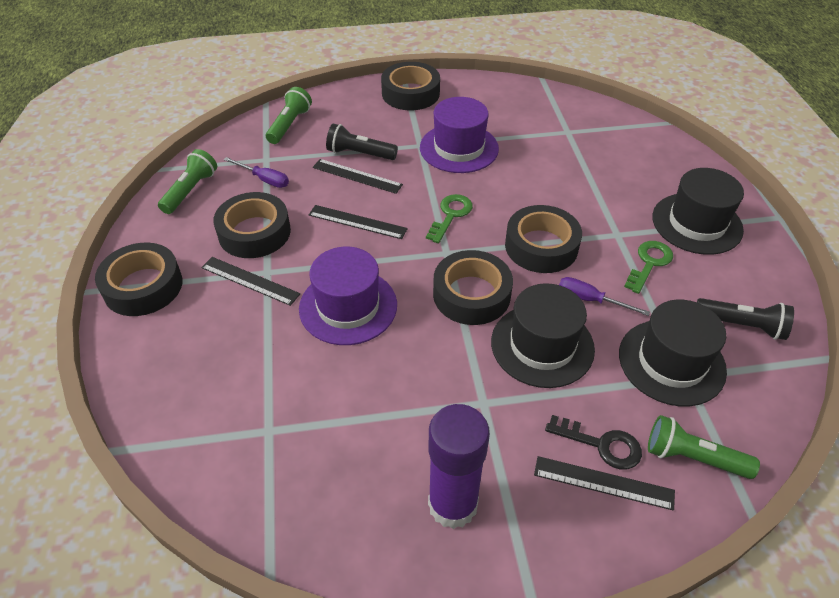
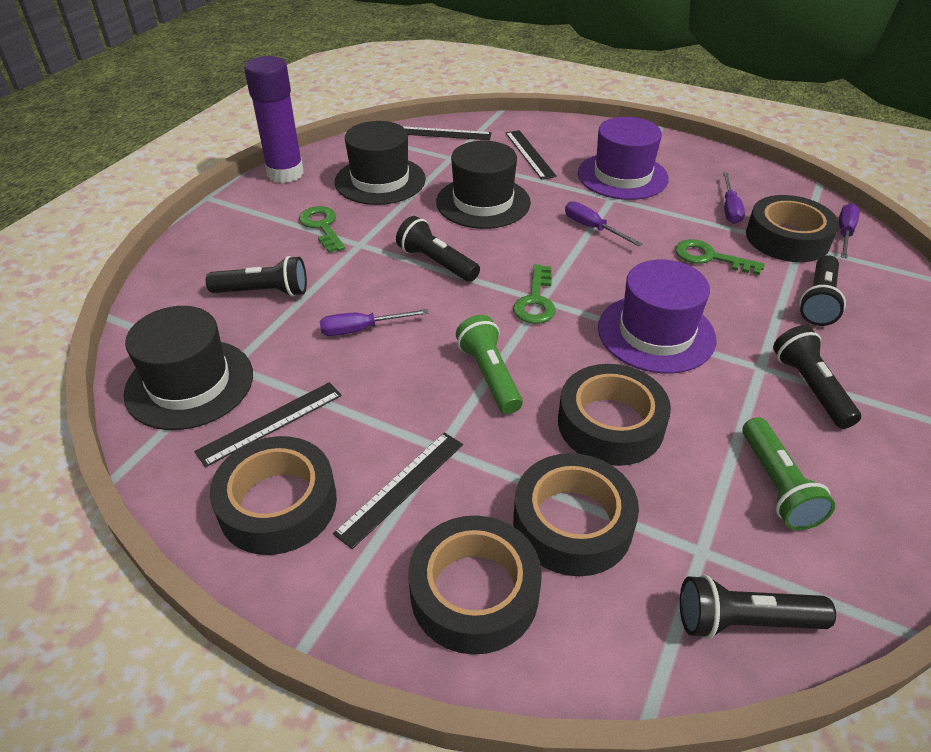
black flashlight: 2 -> 5
black key: 1 -> 0
green flashlight: 3 -> 2
green key: 2 -> 3
purple screwdriver: 2 -> 4

